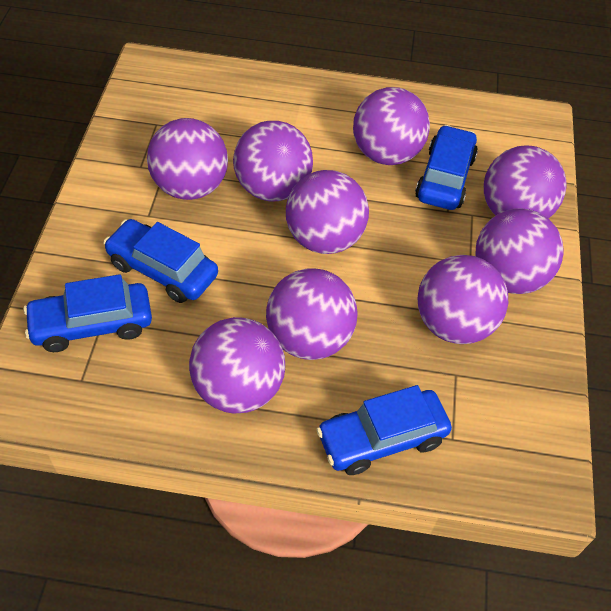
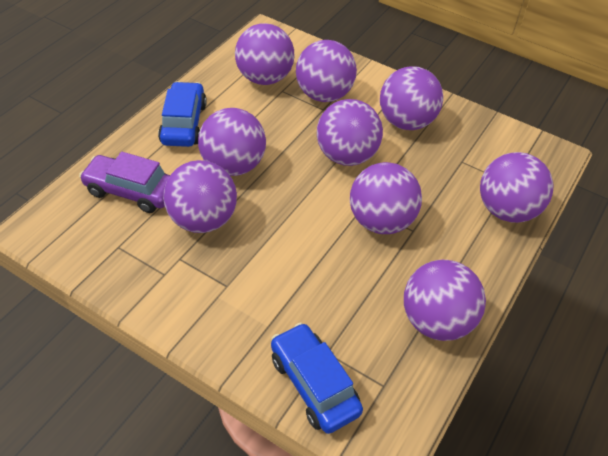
blue car: 4 -> 2
purple car: 0 -> 1

